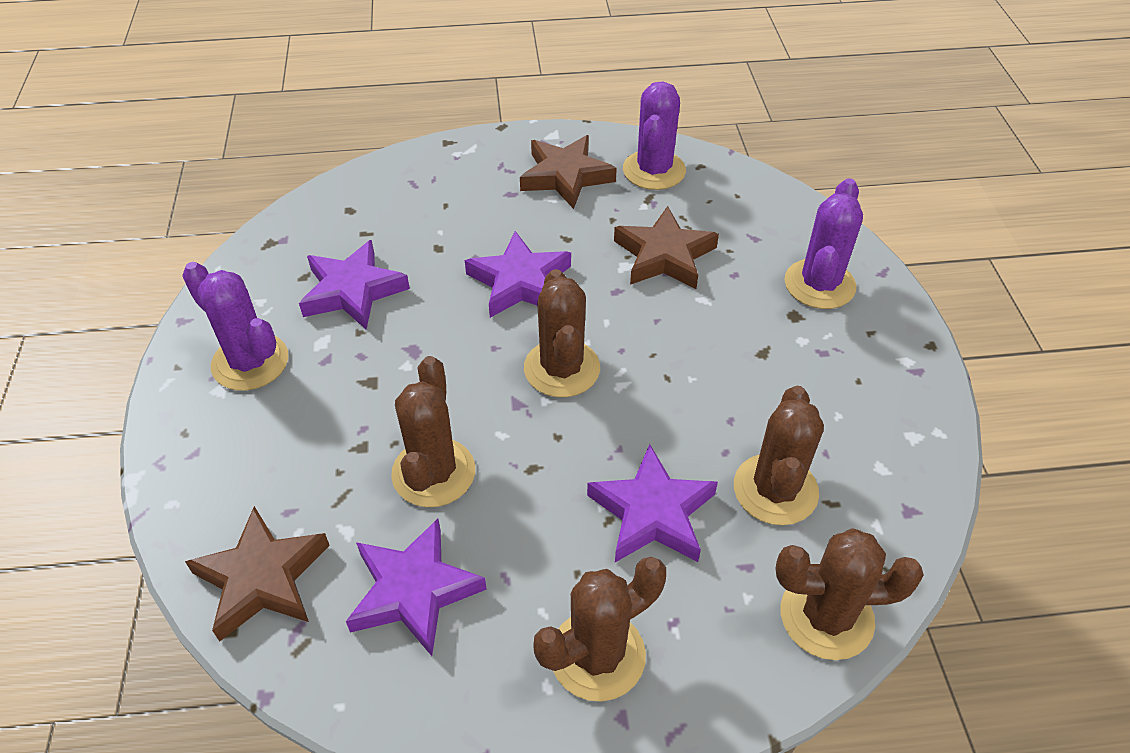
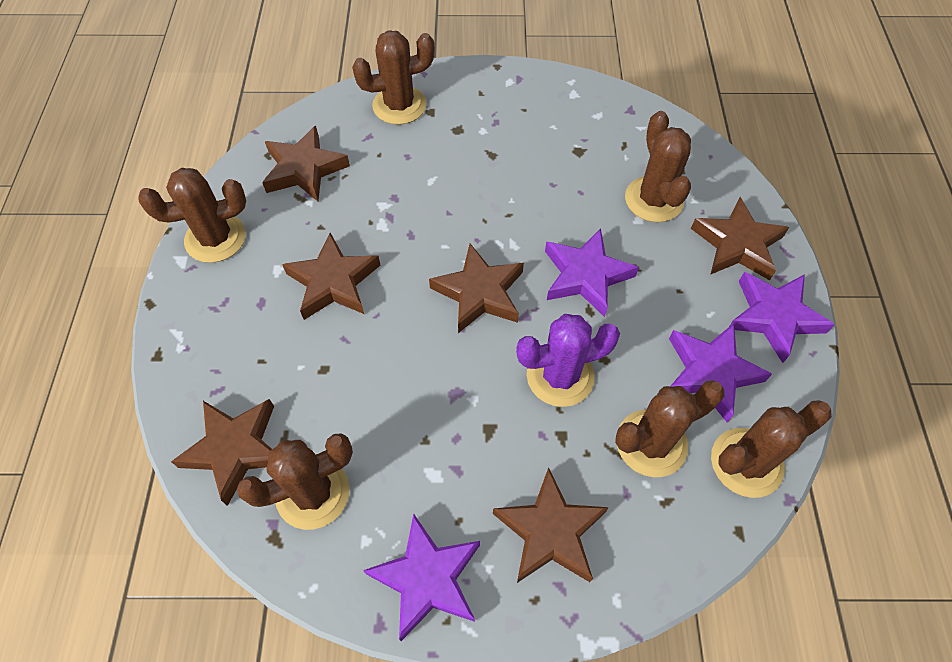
brown cactus: 5 -> 6
brown star: 3 -> 6
purple cactus: 3 -> 1

